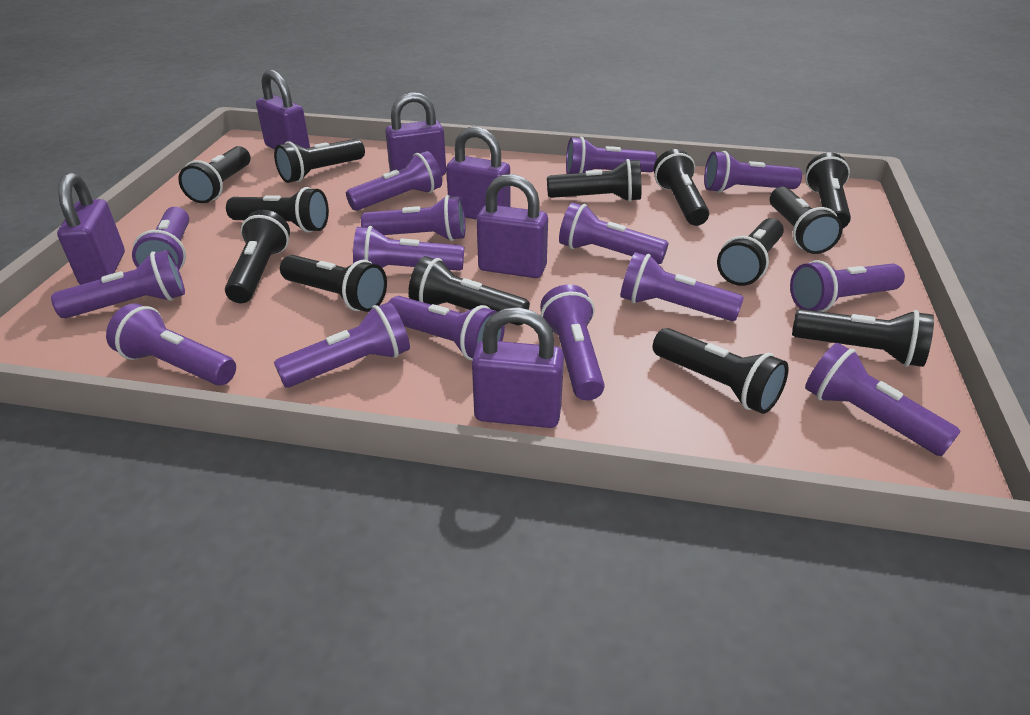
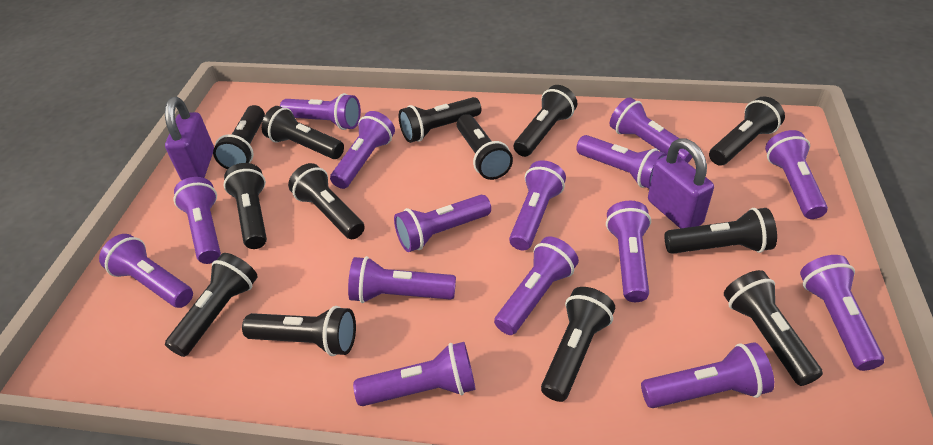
purple padlock: 6 -> 2

